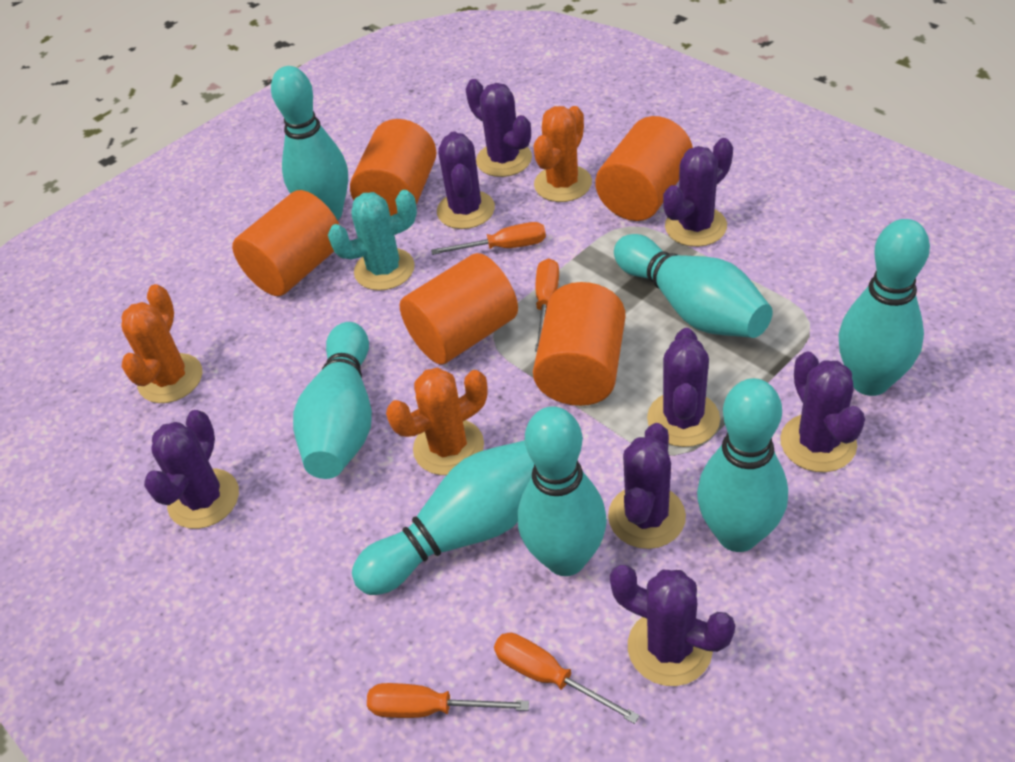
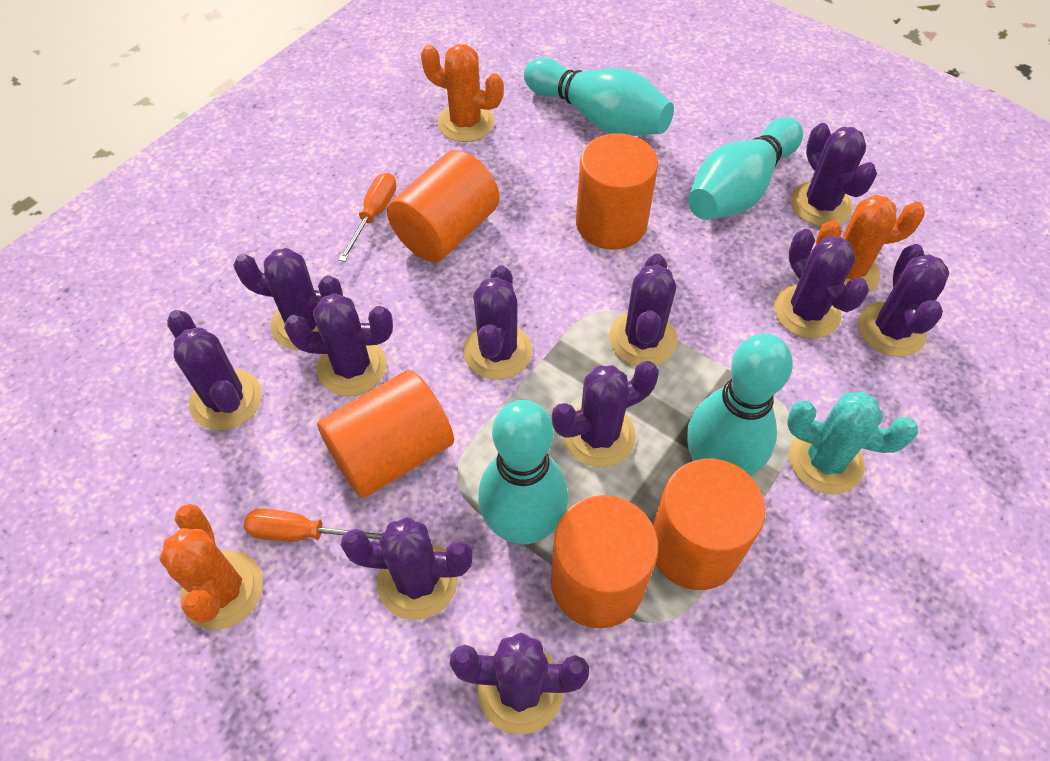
orange screwdriver: 4 -> 2
purple cactus: 8 -> 11
turquoise bowling pin: 7 -> 4

